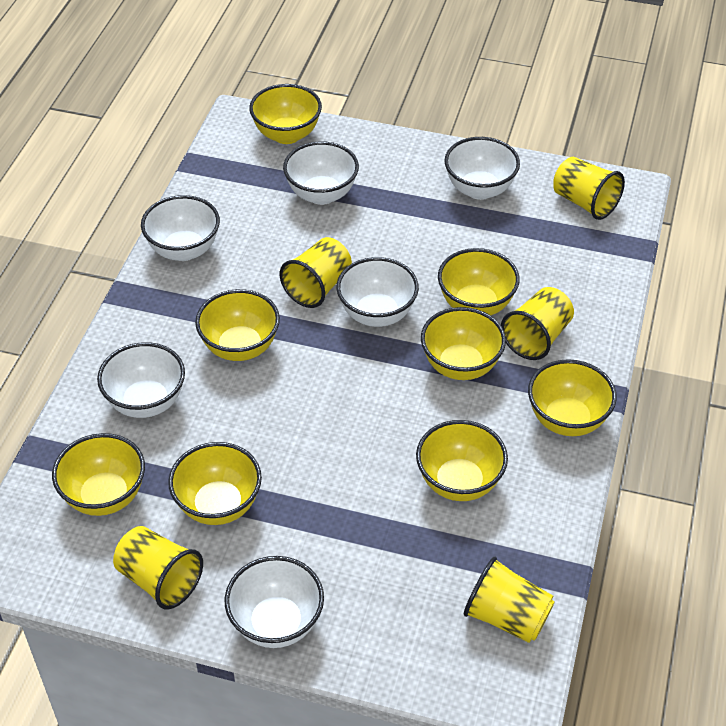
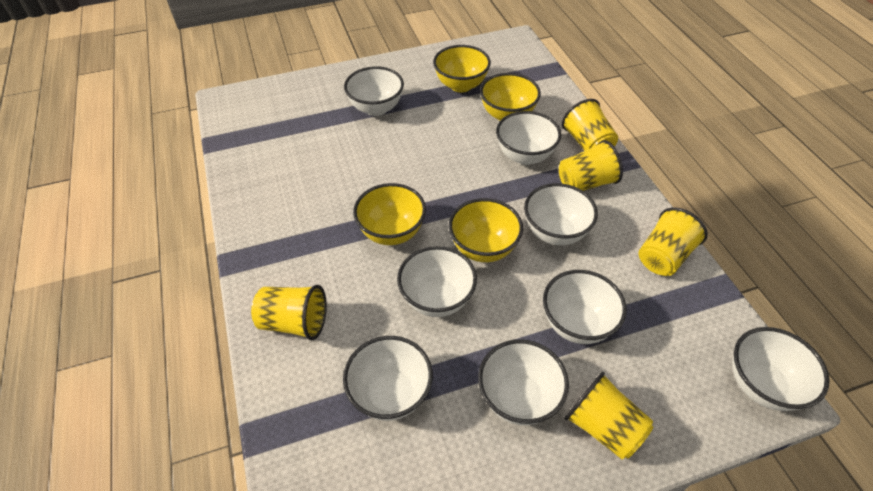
white bowl: 6 -> 8
yellow bowl: 8 -> 4

